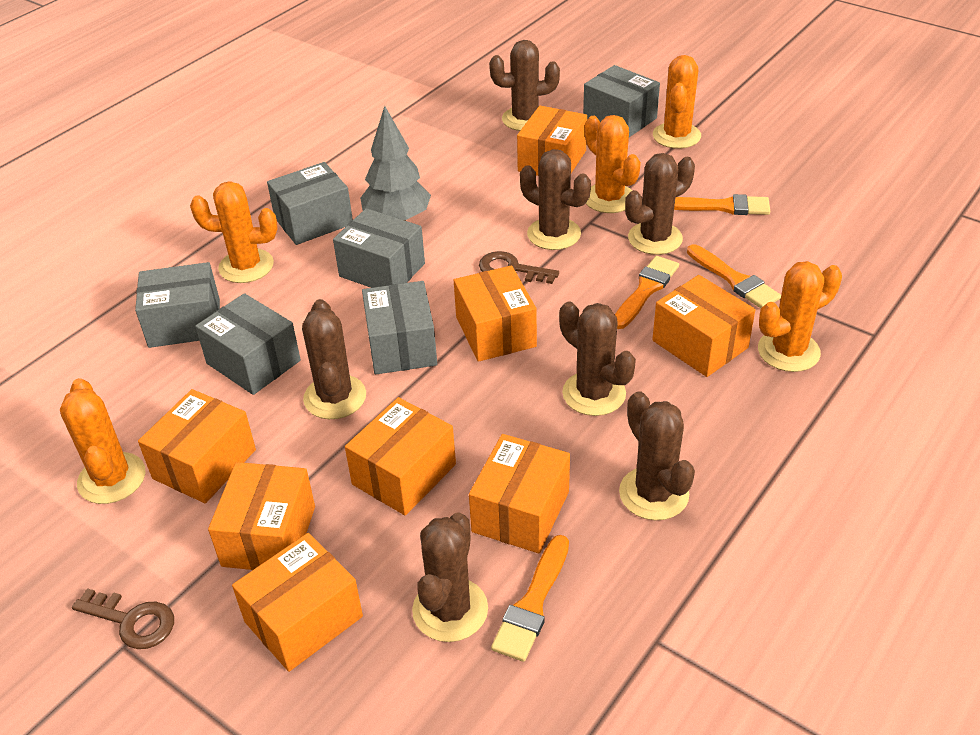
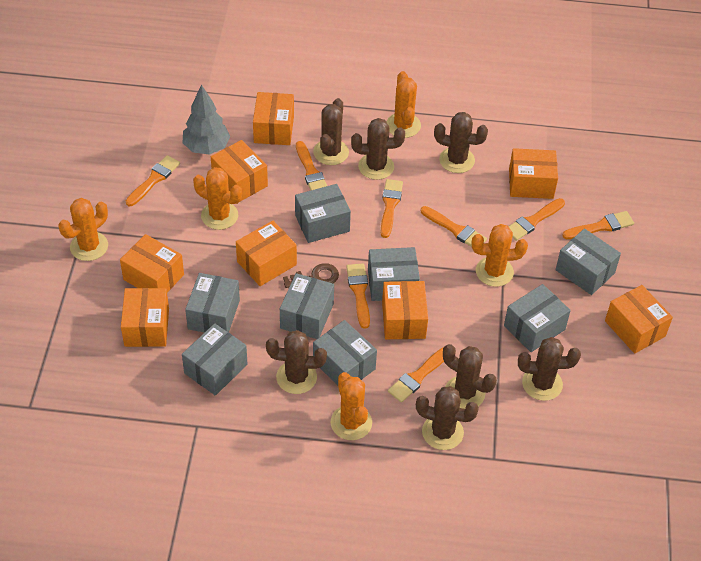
brown key: 2 -> 1
grey box: 6 -> 8
orange brush: 4 -> 8

